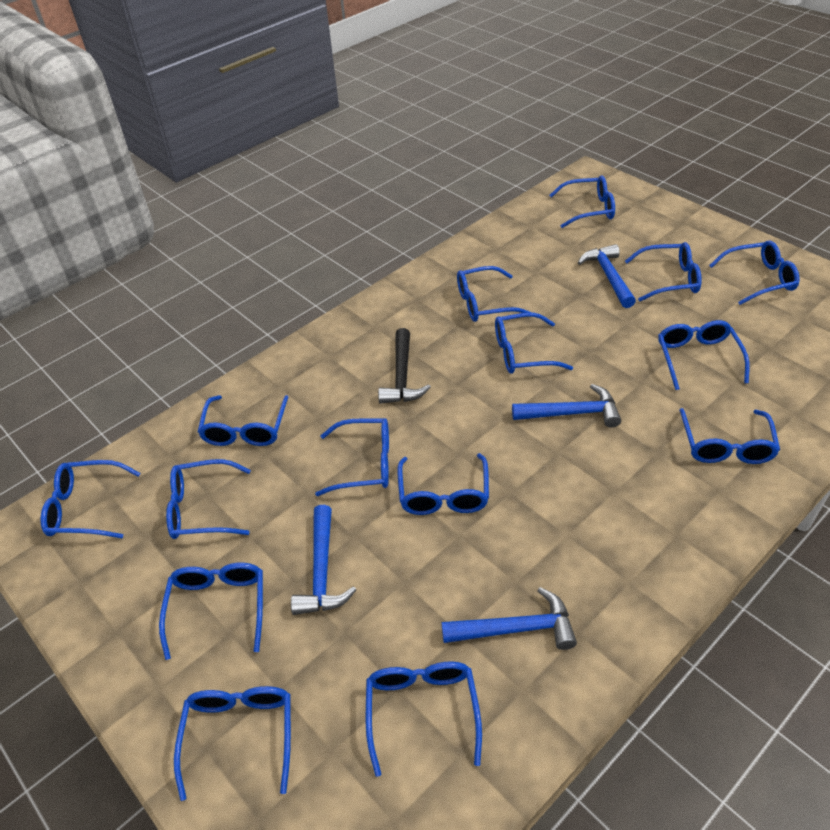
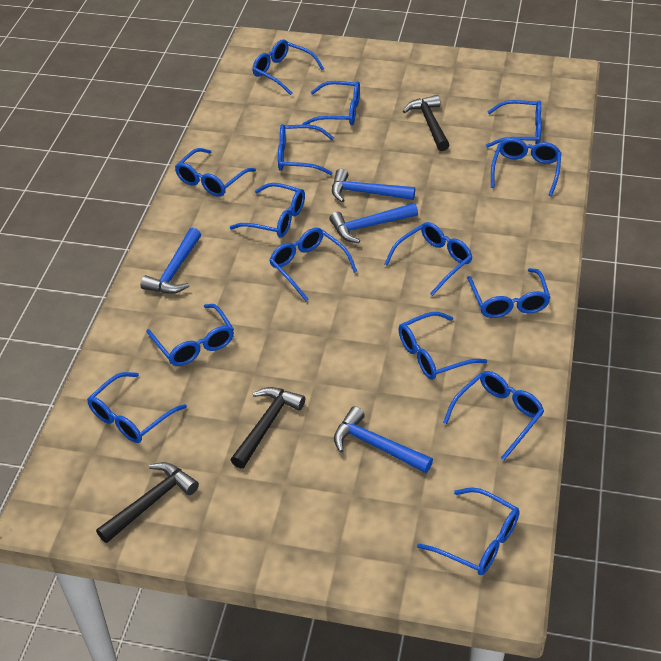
black hammer: 1 -> 3

